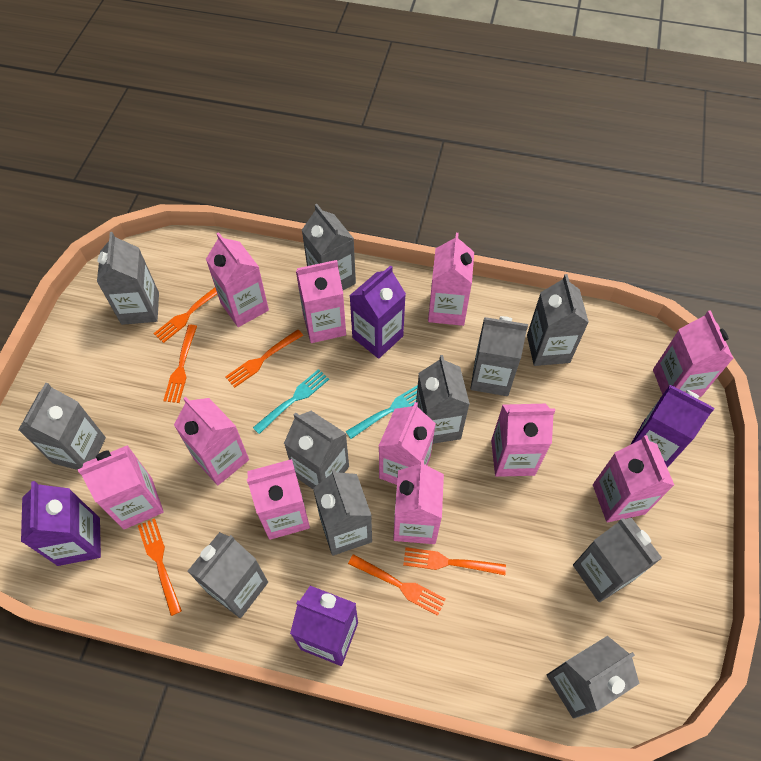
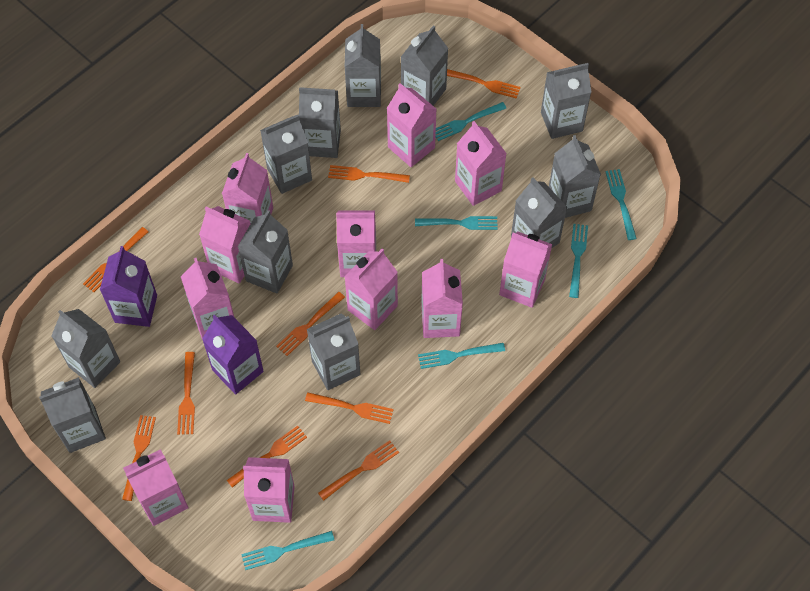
orange fork: 6 -> 9
purple carton: 4 -> 2
turquoise fork: 2 -> 6

